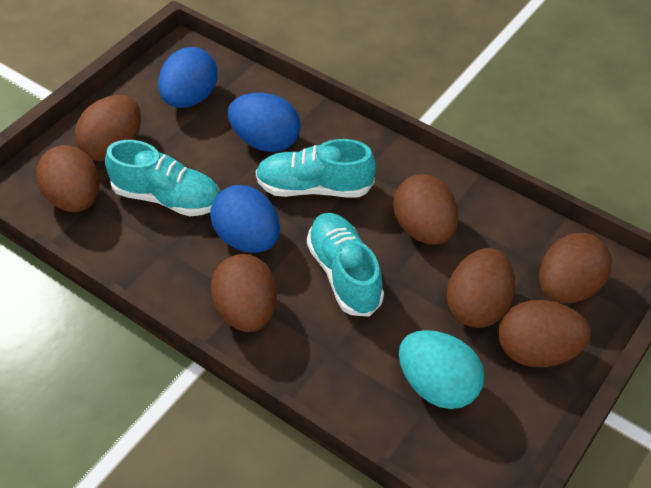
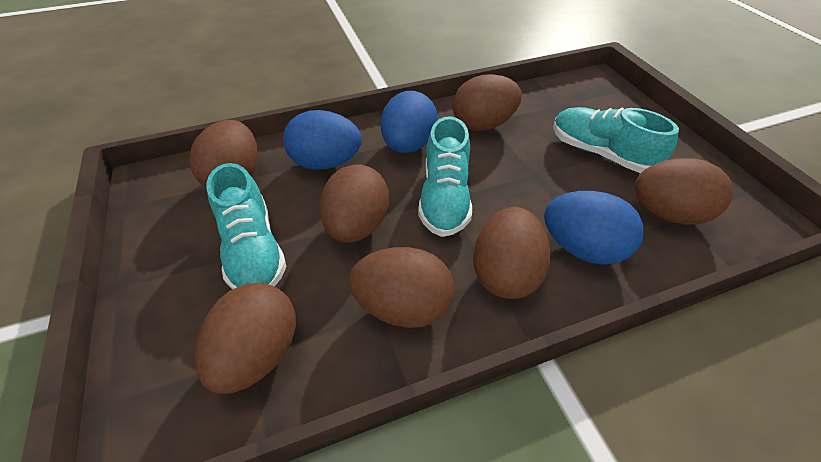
turquoise egg: 1 -> 0

